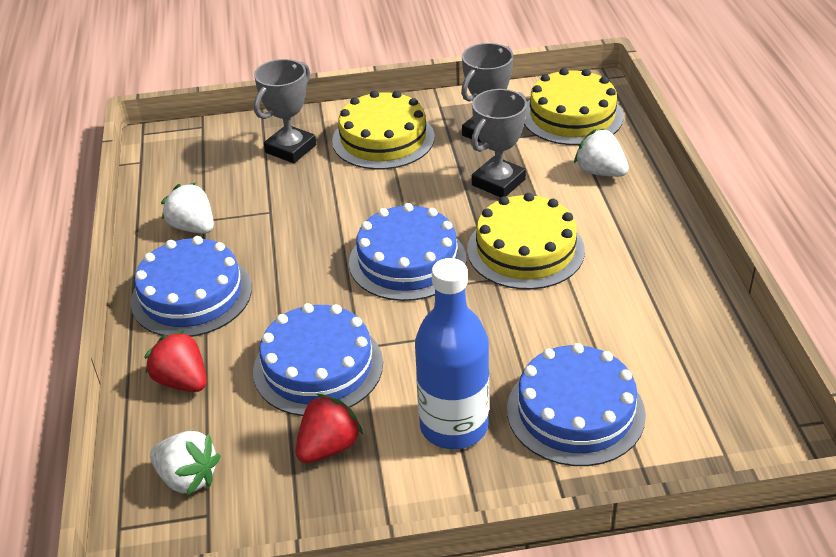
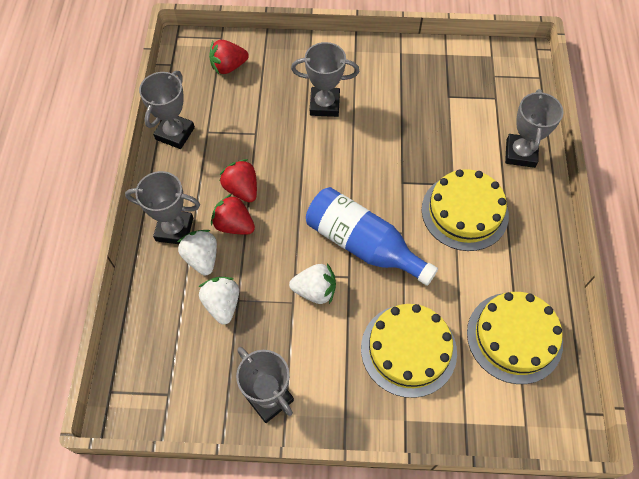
blue cake: 4 -> 0
grey trophy: 3 -> 5
red strawberry: 2 -> 3

